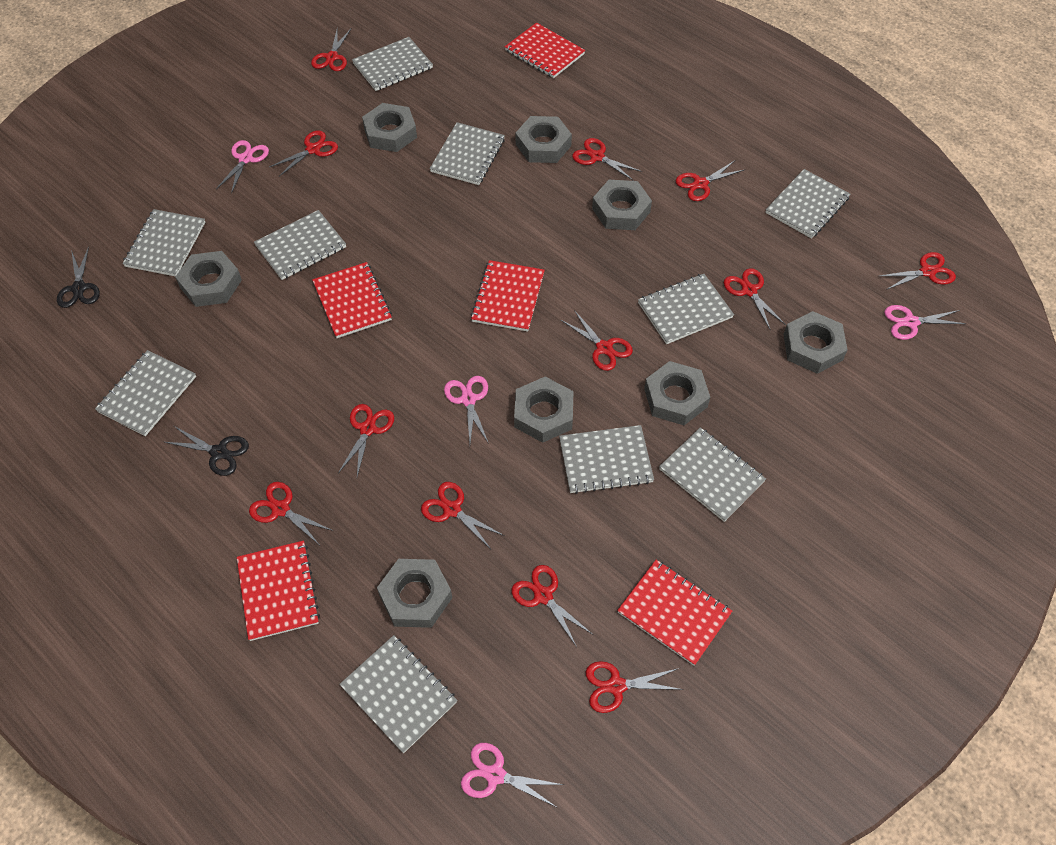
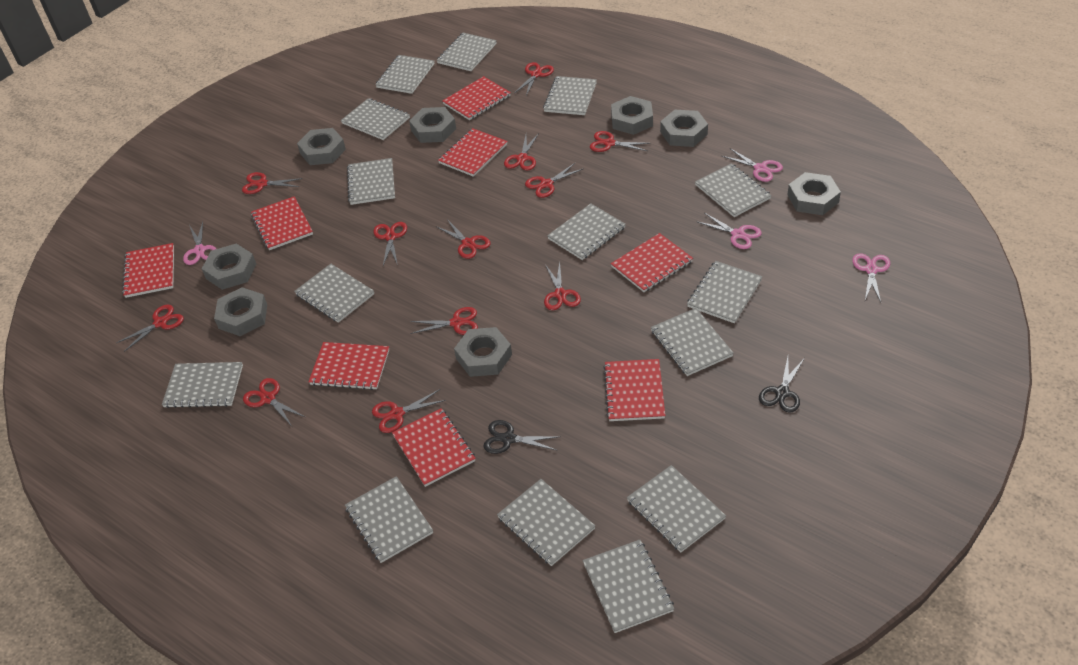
grey notebook: 10 -> 15
red notebook: 5 -> 8

